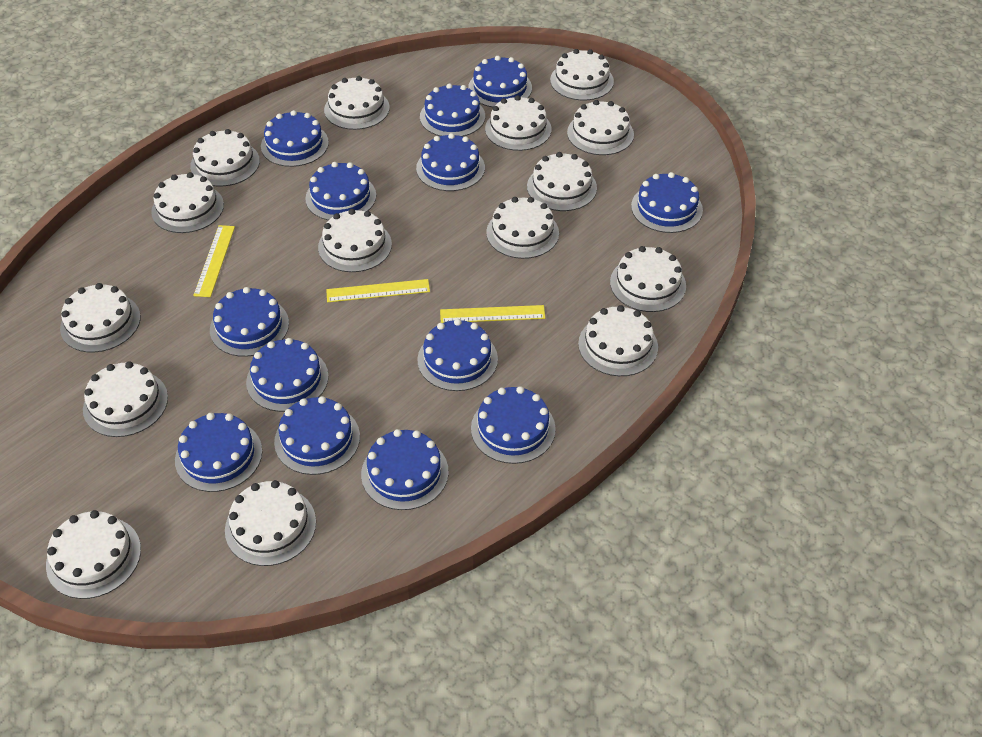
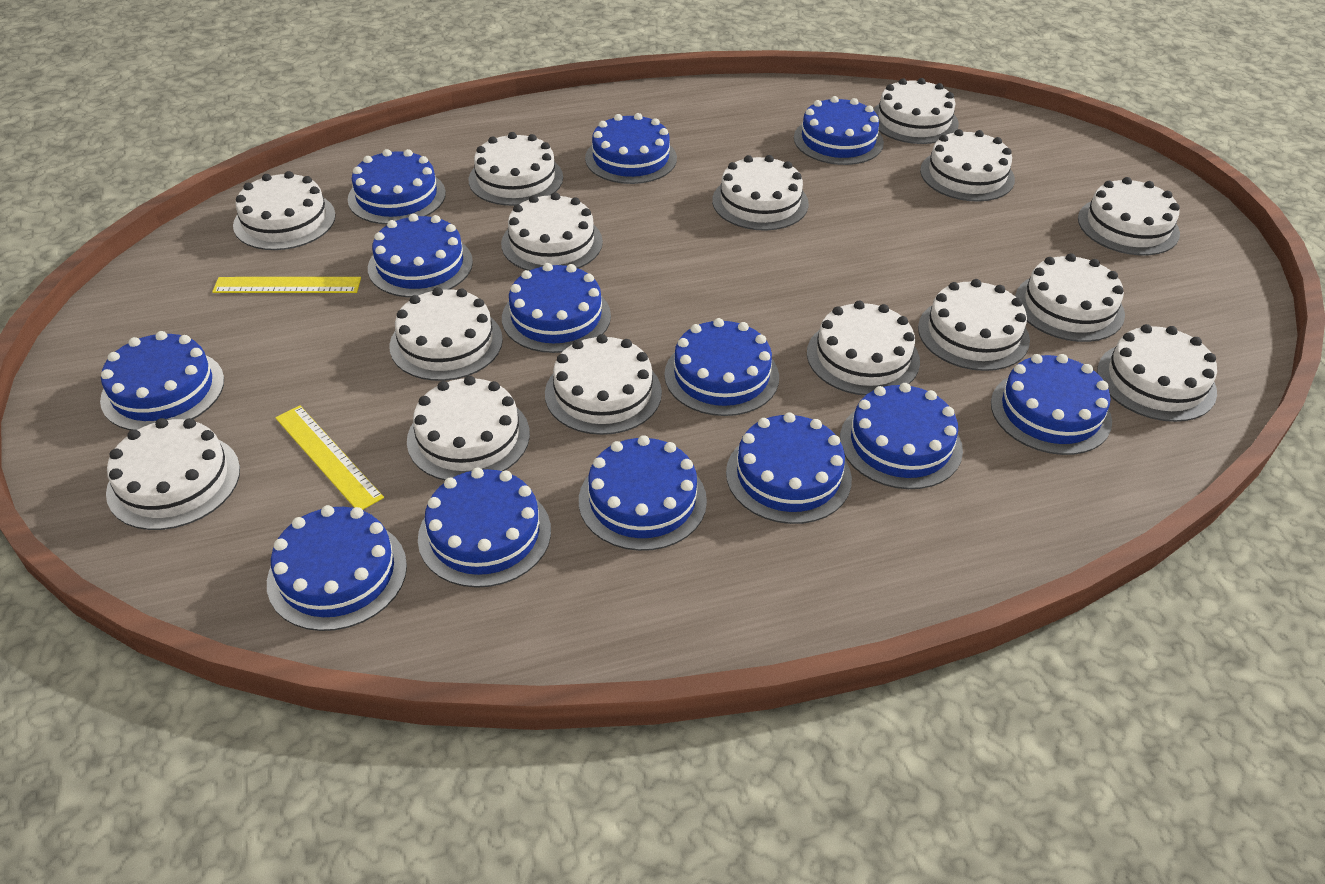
yellow ruler: 3 -> 2

